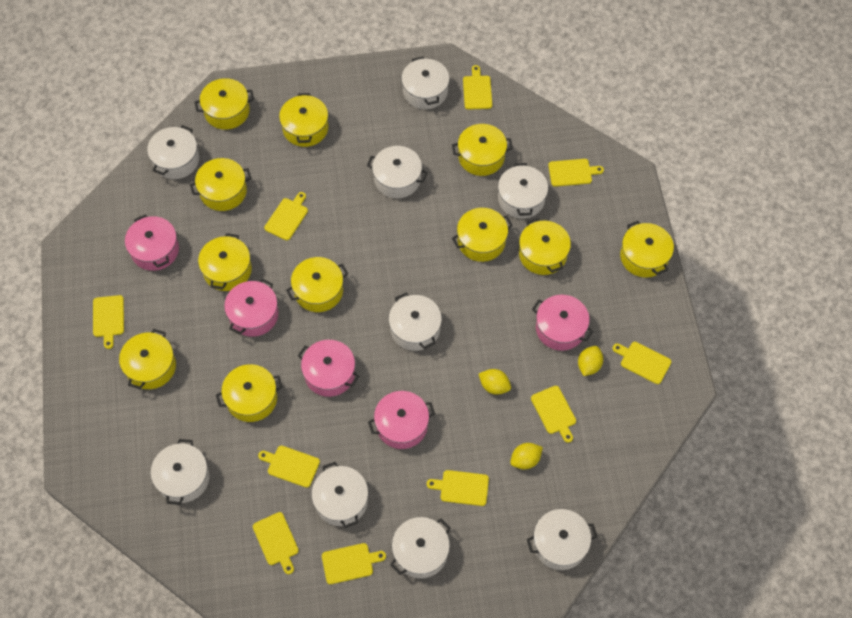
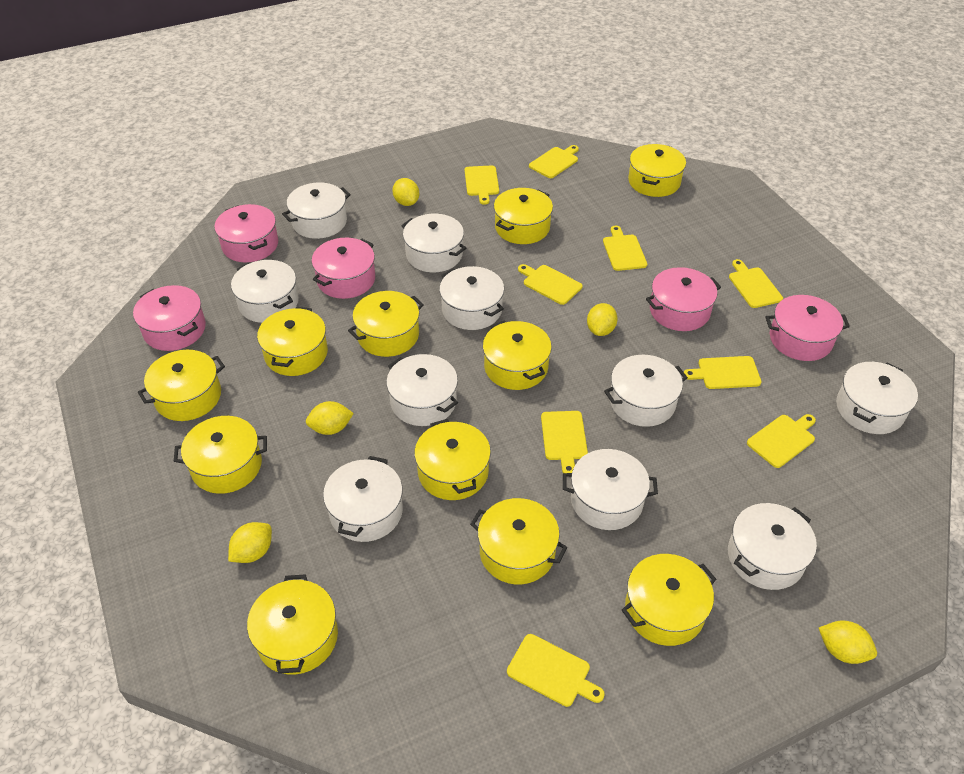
white pot: 9 -> 10
yellow cutting board: 10 -> 9
yellow lemon: 3 -> 5

